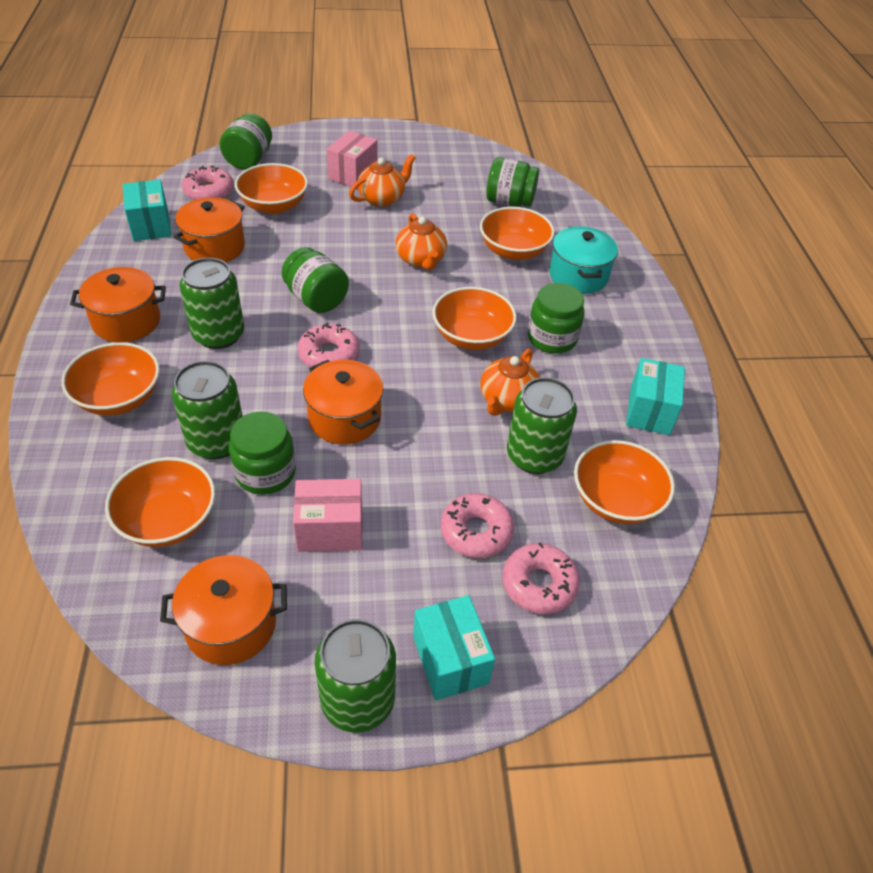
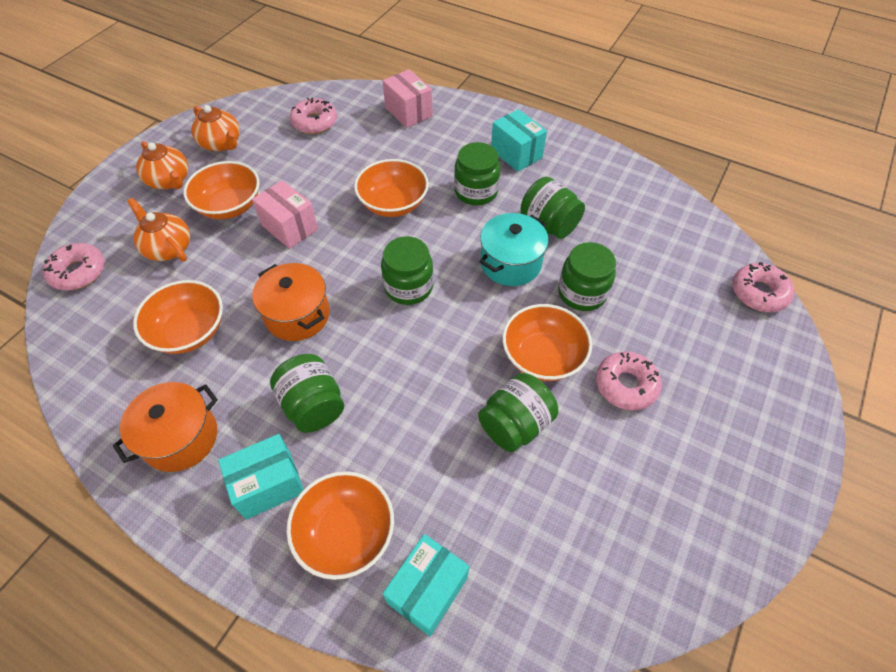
green can: 4 -> 0
green jar: 5 -> 6
orange bowl: 6 -> 5
orange pot: 4 -> 2

